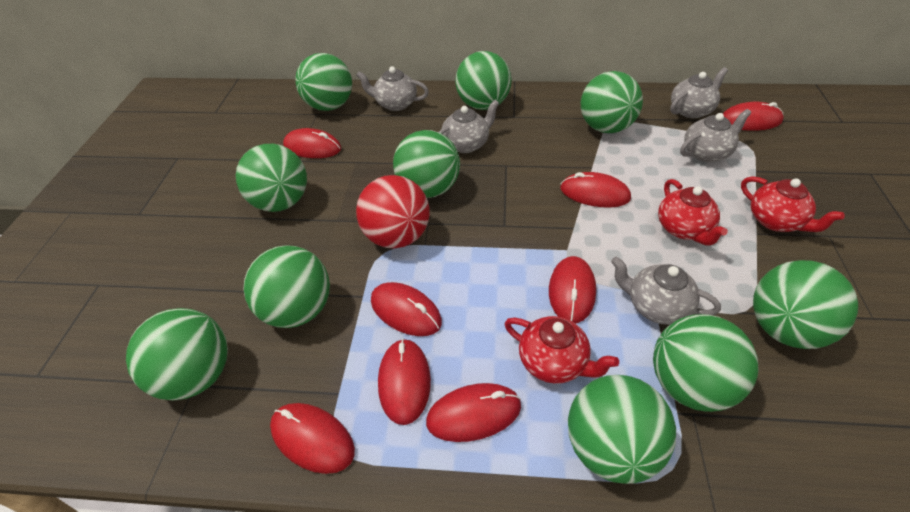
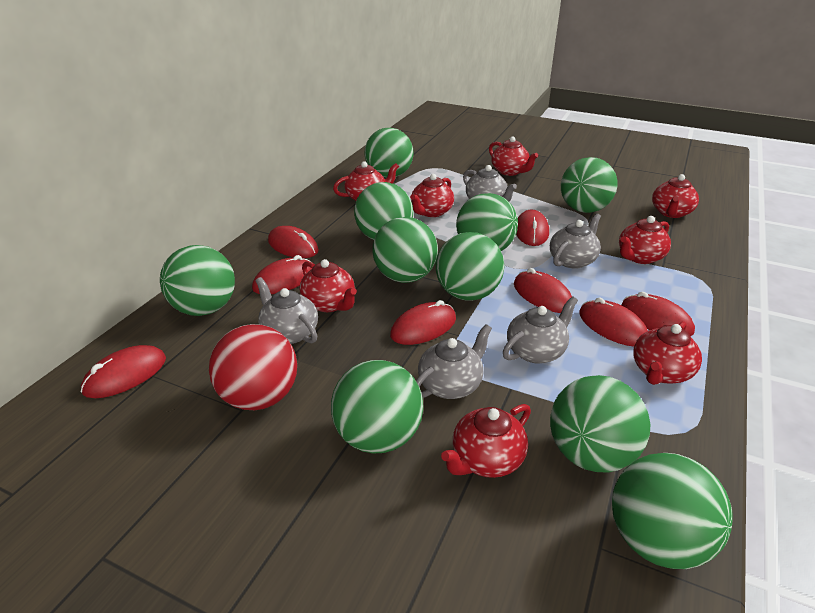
red teapot: 3 -> 8

